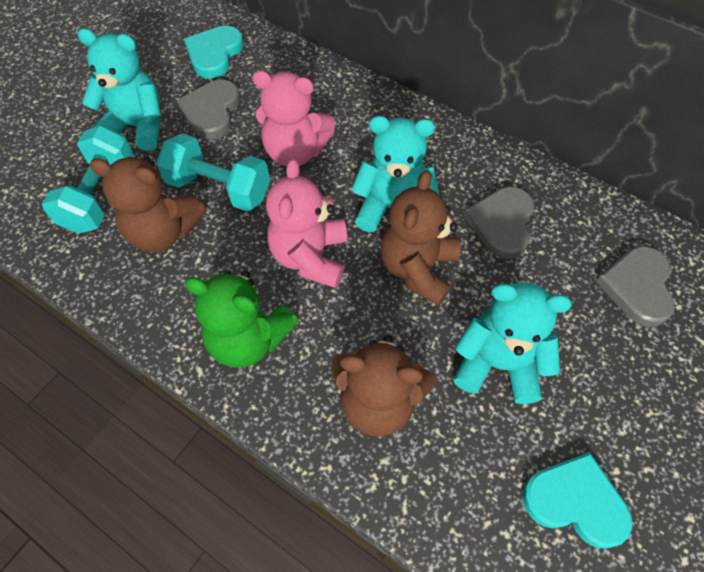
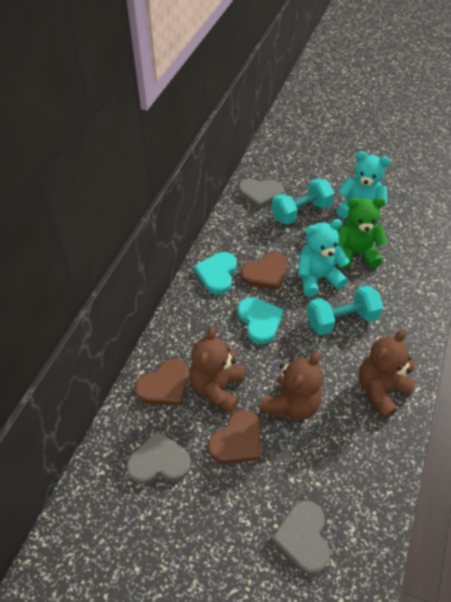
brown heart: 0 -> 3
pink teddy bear: 2 -> 0
turquoise teddy bear: 3 -> 2

